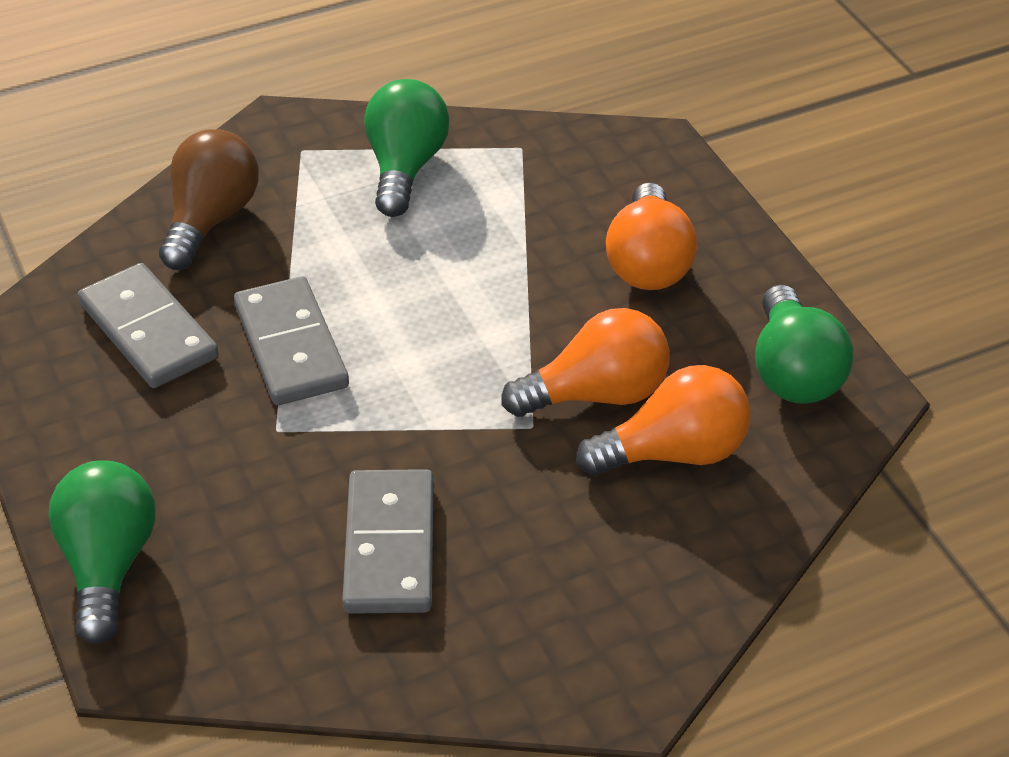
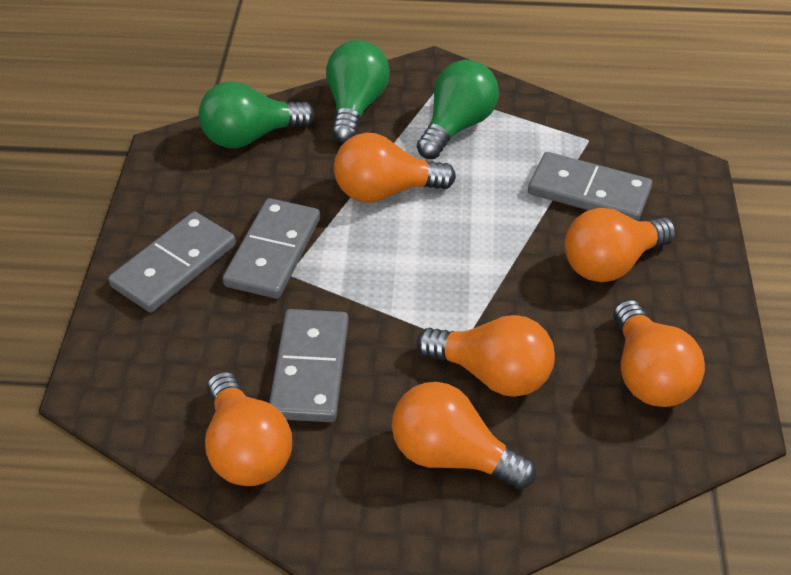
brown light bulb: 1 -> 0
grey domino: 3 -> 4
orange light bulb: 3 -> 6

